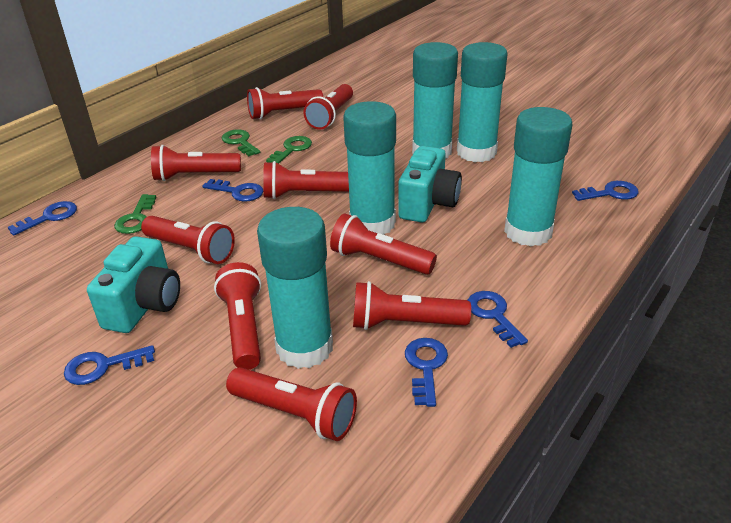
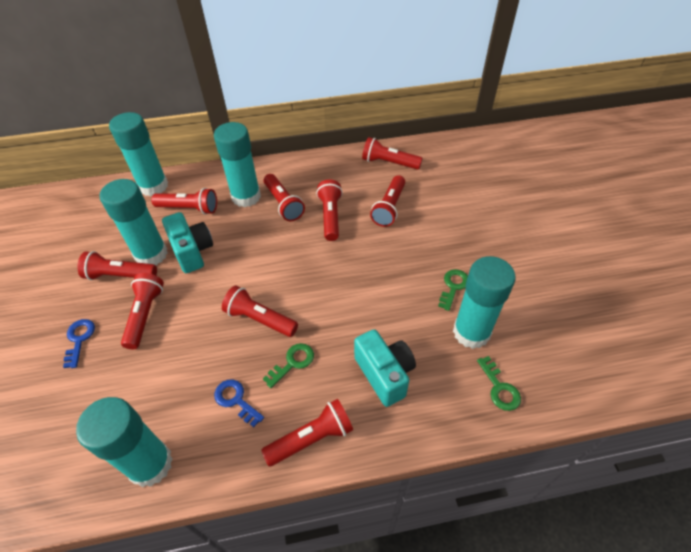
blue key: 6 -> 2

